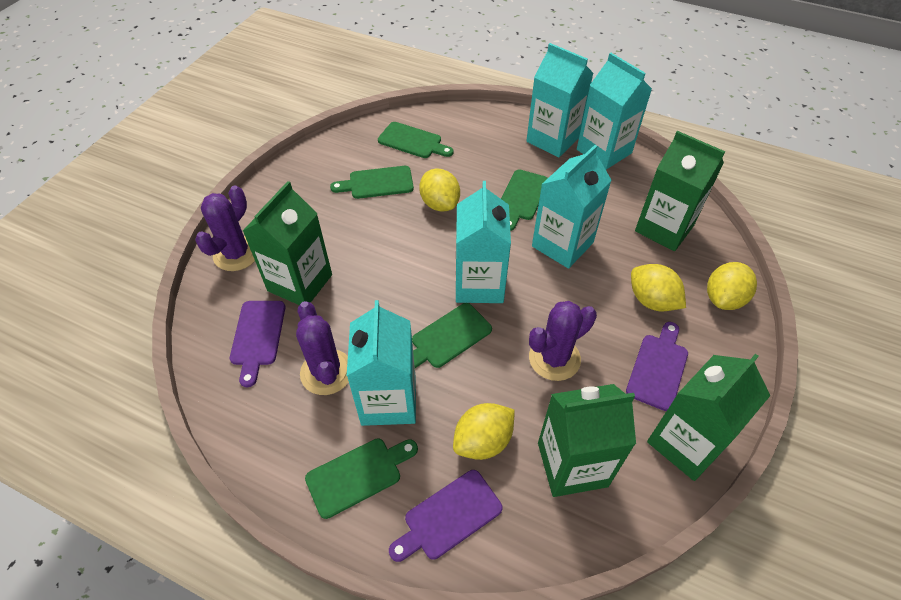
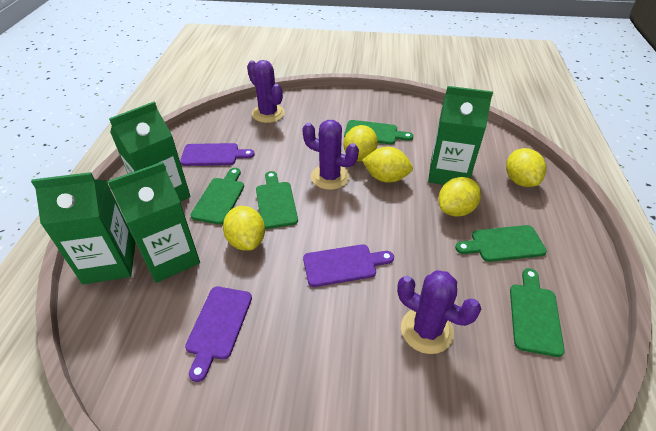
turquoise carton: 5 -> 0
yellow lemon: 4 -> 5

